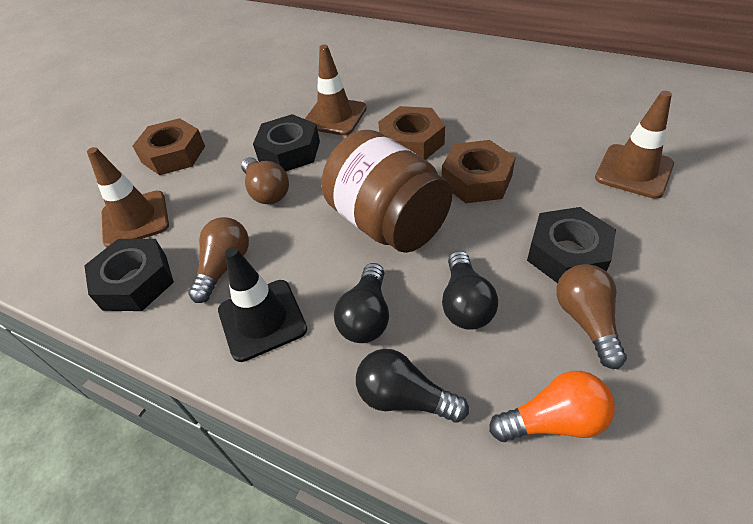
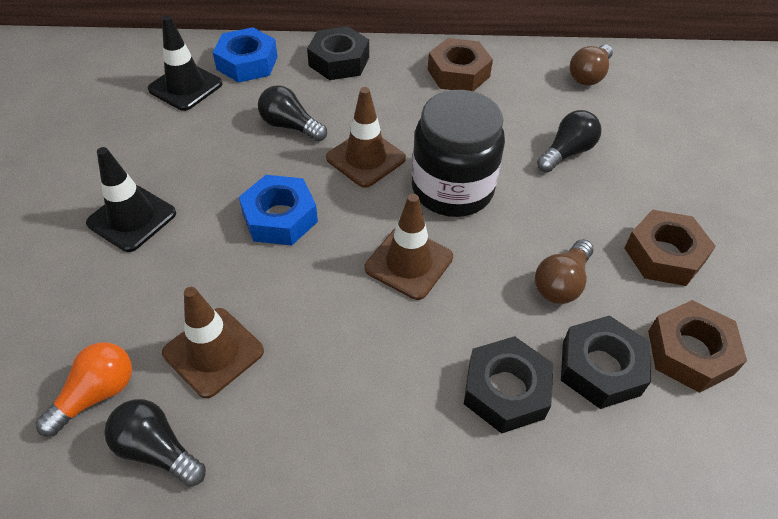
black jar: 0 -> 1
black traffic cone: 1 -> 2
blue nut: 0 -> 2
brown jar: 1 -> 0
brown light bulb: 3 -> 2

